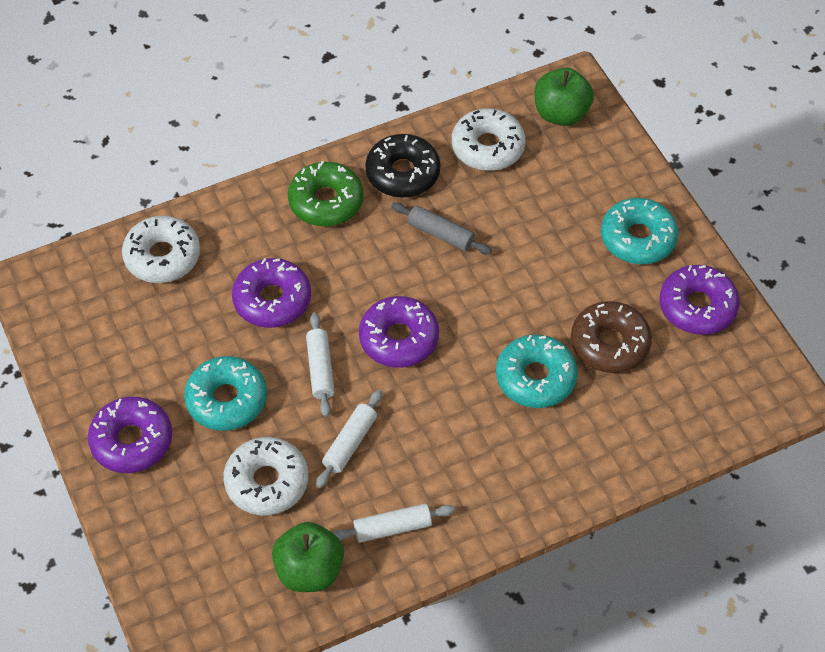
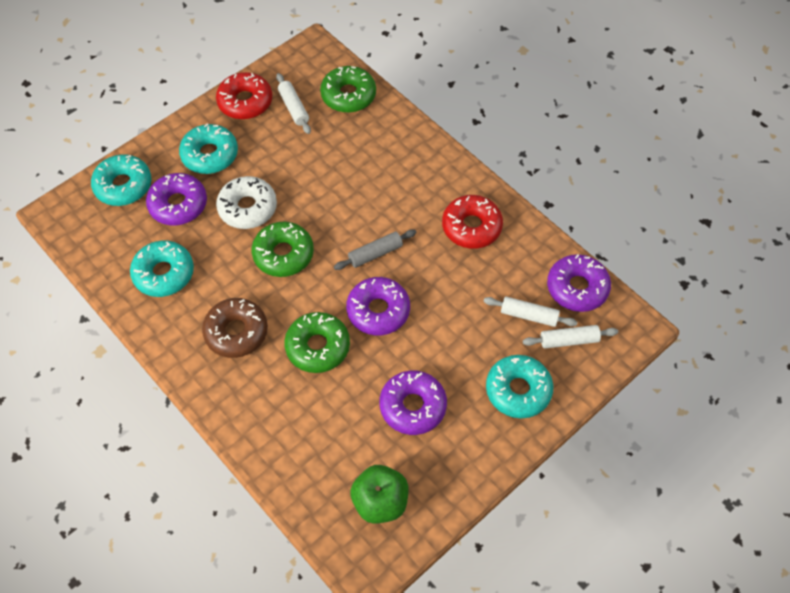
black donut: 1 -> 0
green apple: 2 -> 1
green donut: 1 -> 3
red donut: 0 -> 2
turquoise donut: 3 -> 4
white donut: 3 -> 1

